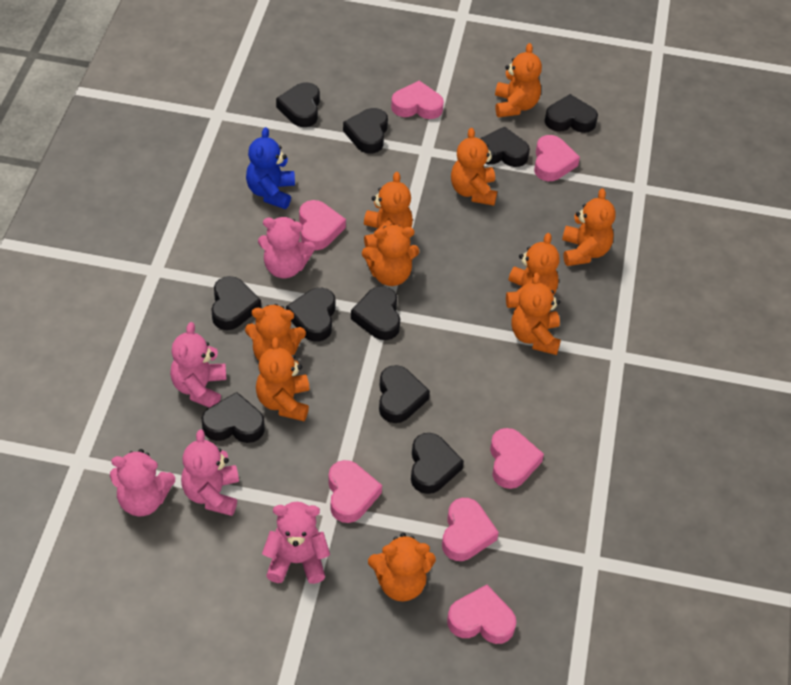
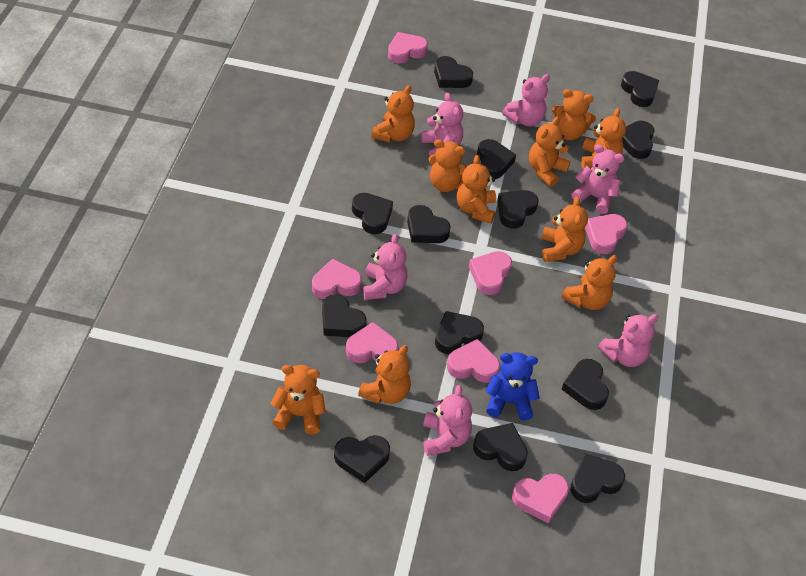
black heart: 10 -> 13
pink teddy bear: 5 -> 6

